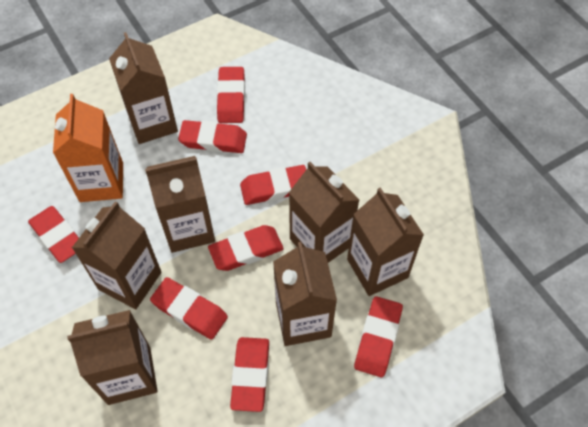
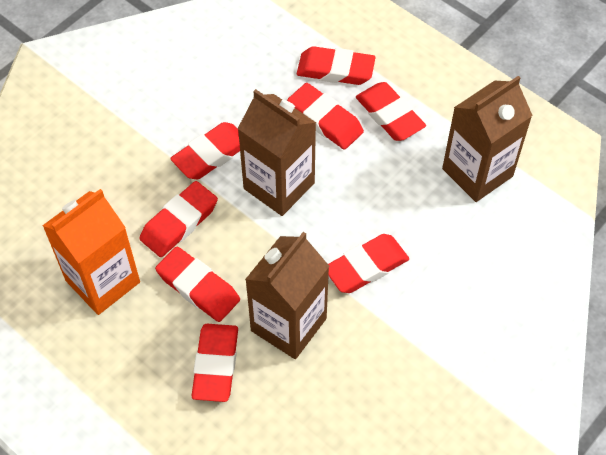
brown carton: 7 -> 3

